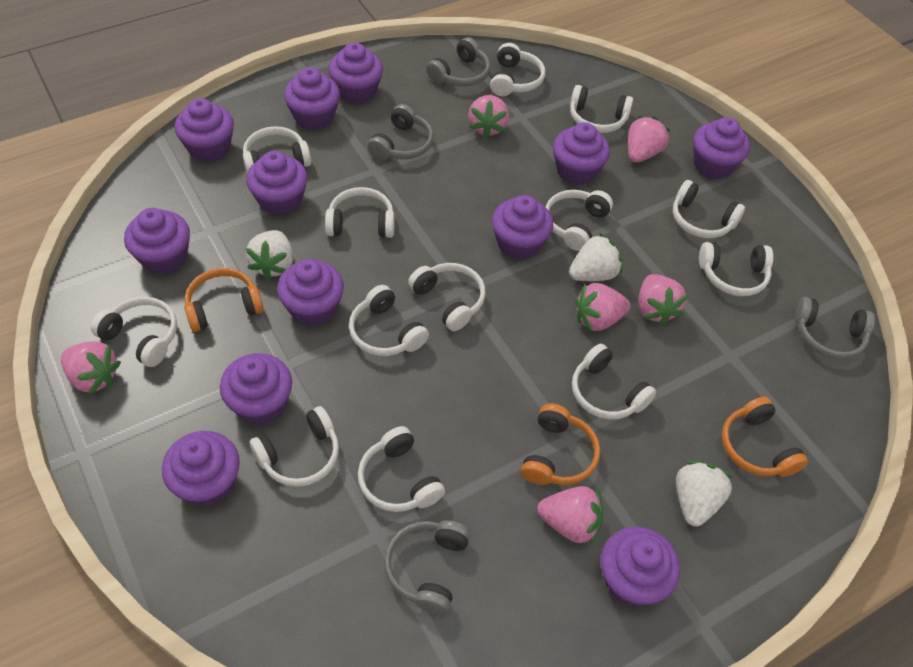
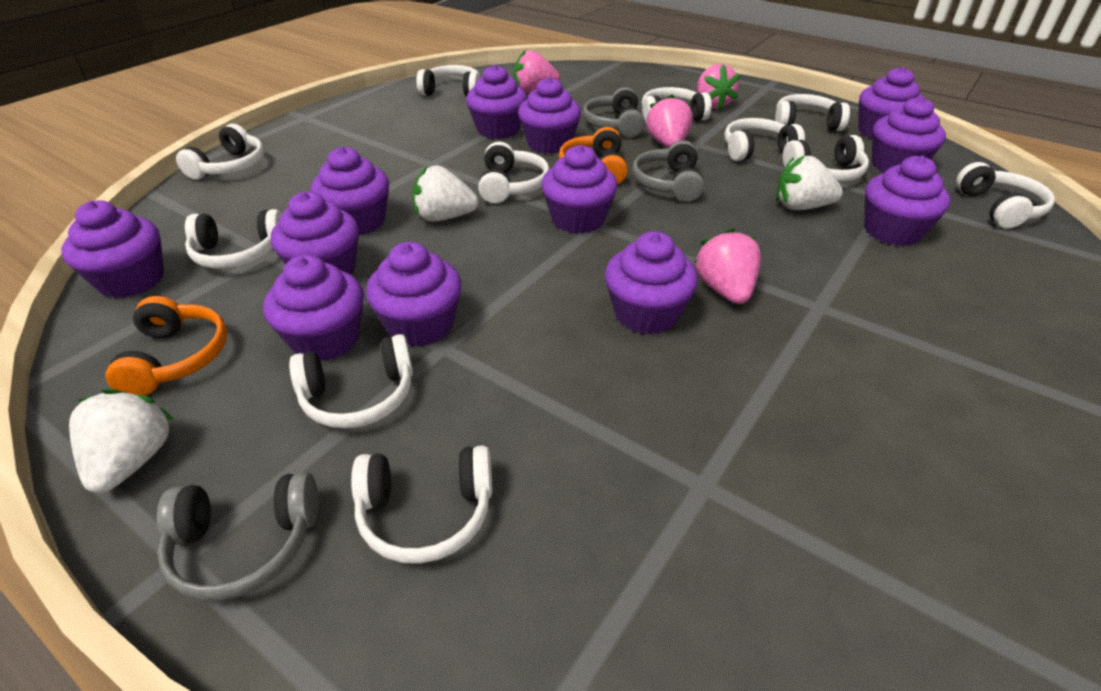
grey headphones: 4 -> 3
orange headphones: 3 -> 2
pink strawberry: 6 -> 4
white headphones: 13 -> 11

